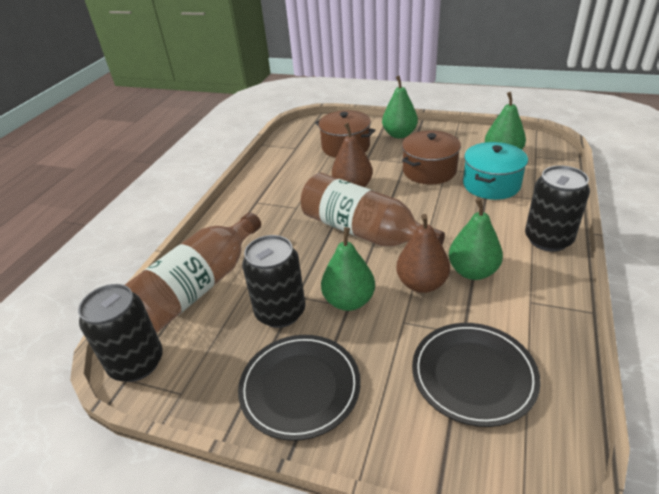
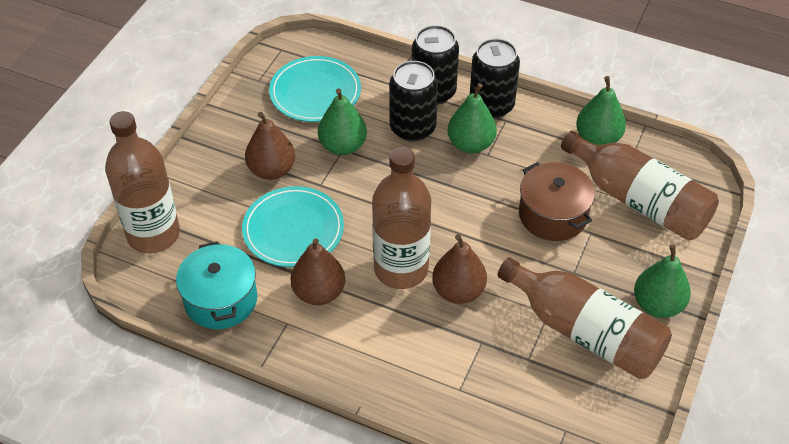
black plate: 2 -> 0
brown bottle: 2 -> 4
brown pear: 2 -> 3
brown pot: 2 -> 1
turquoise plate: 0 -> 2

